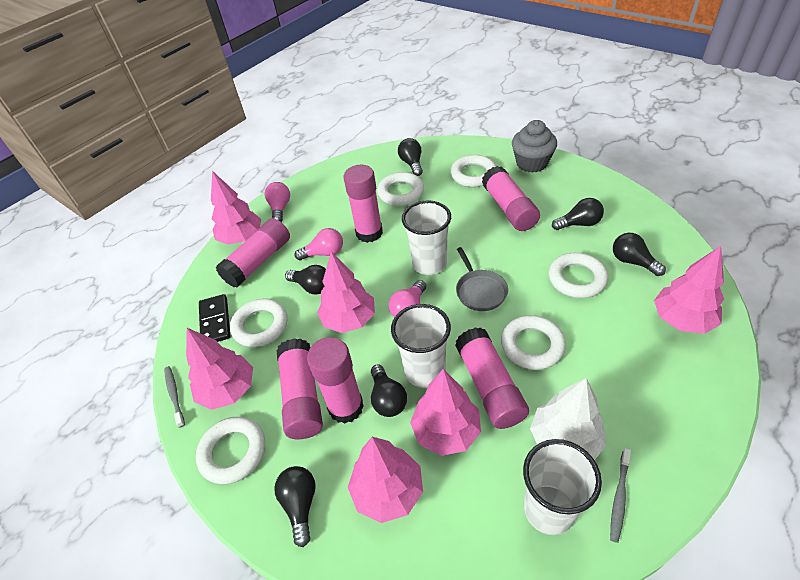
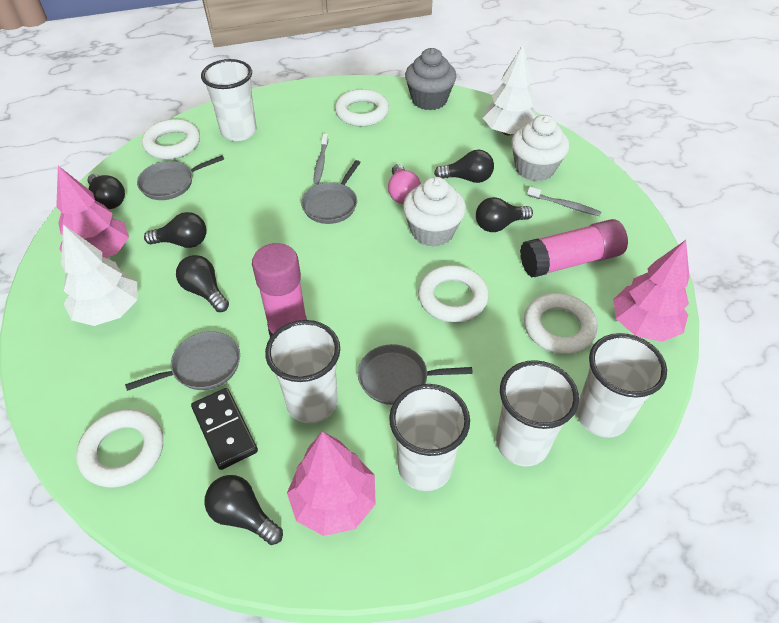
grey pan: 1 -> 4
pink glue stick: 6 -> 2
pink light bulb: 3 -> 1
pink tree: 6 -> 3
white cup: 3 -> 5
white cupcake: 0 -> 2
white ring: 6 -> 5
white tree: 1 -> 2

